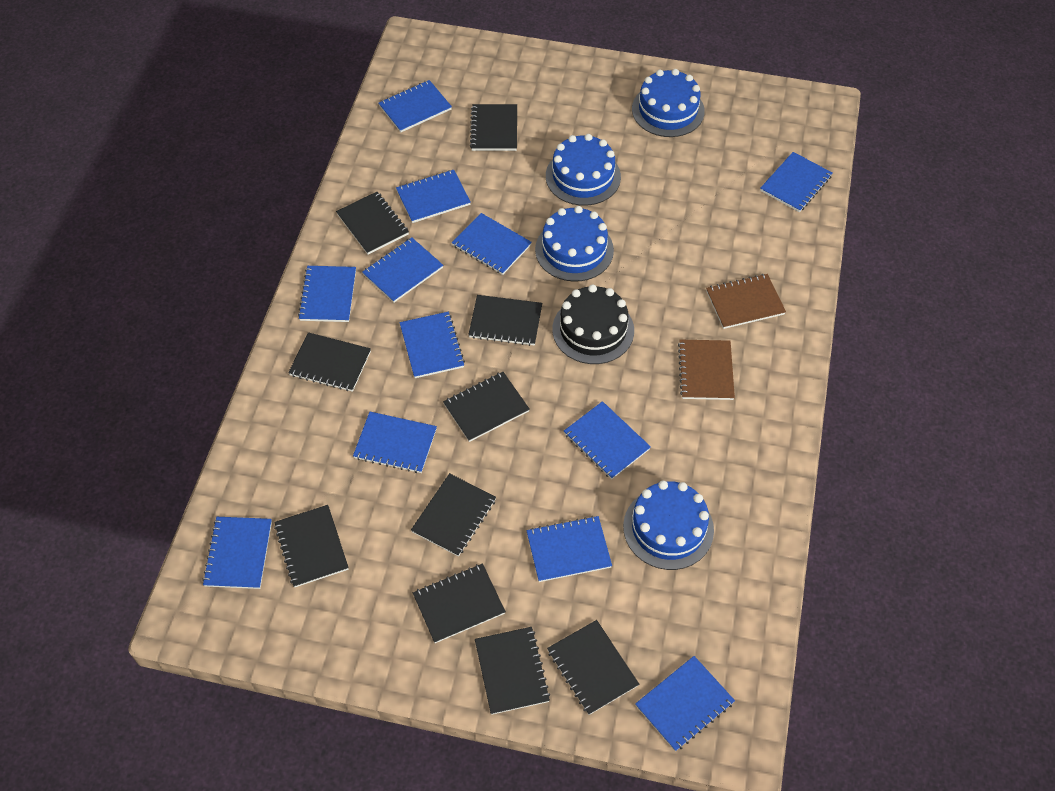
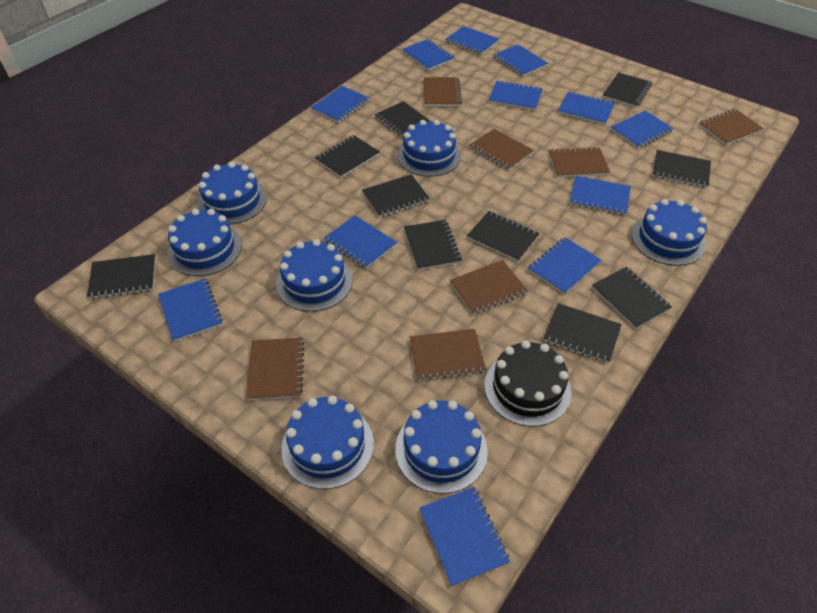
blue cake: 4 -> 7
brown notebook: 2 -> 7

